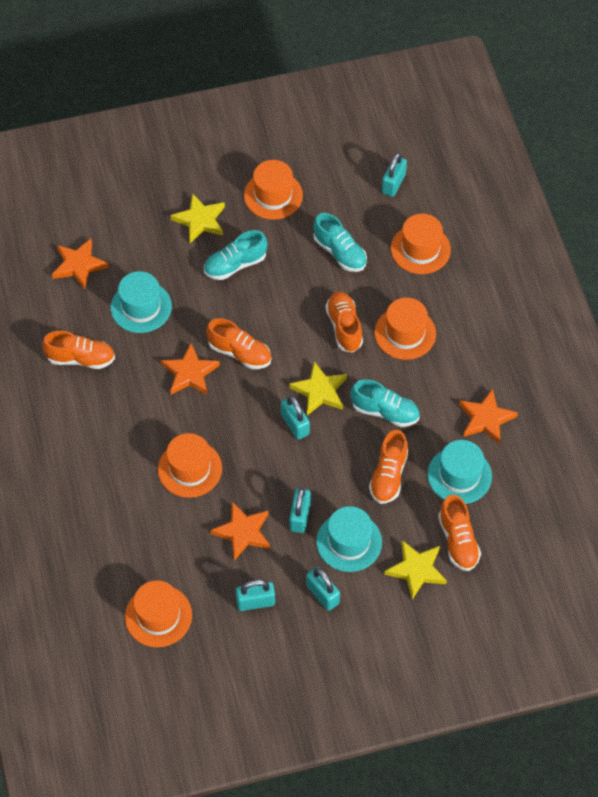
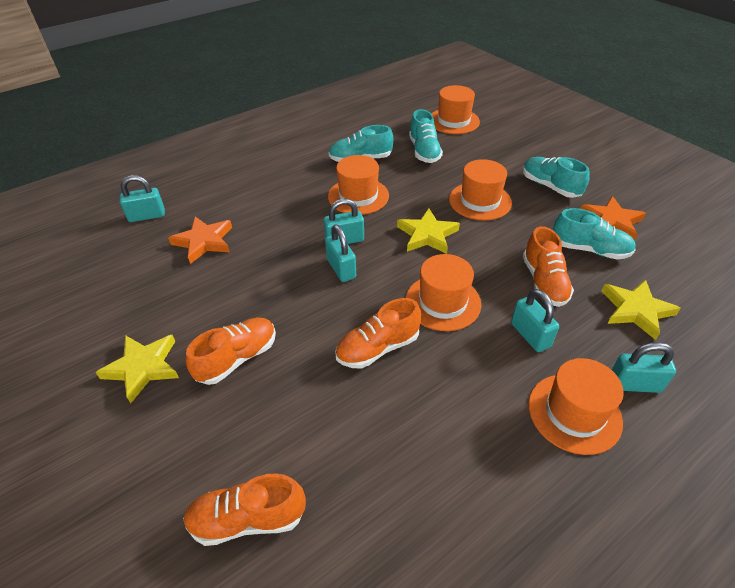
orange shoe: 5 -> 4
orange star: 4 -> 2
turquoise hat: 3 -> 0
turquoise shoe: 3 -> 4

